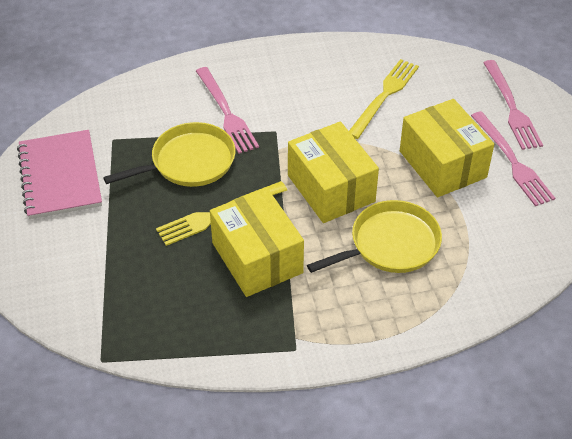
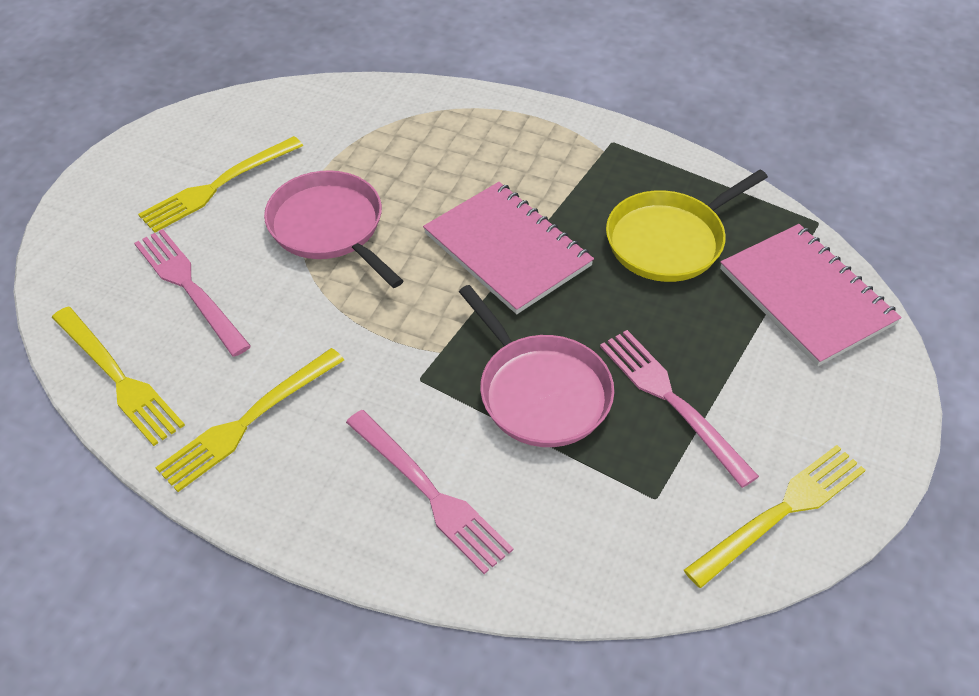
pink notebook: 1 -> 2
pink pan: 0 -> 2
yellow box: 3 -> 0
yellow fork: 2 -> 4
yellow pan: 2 -> 1

